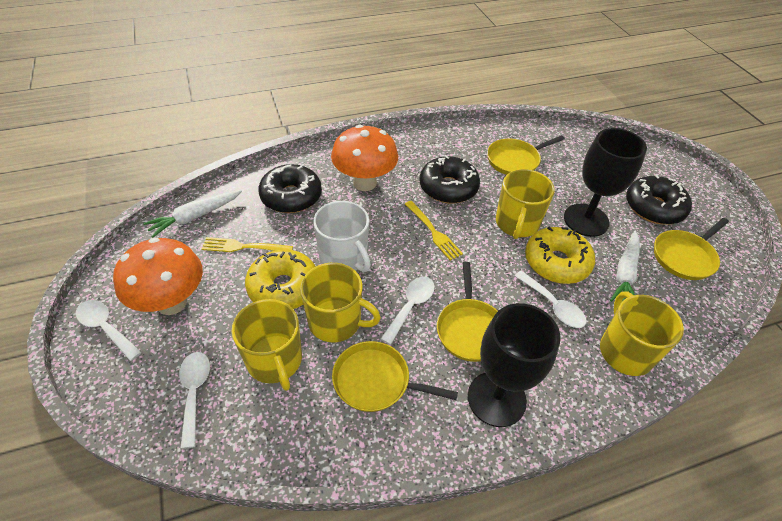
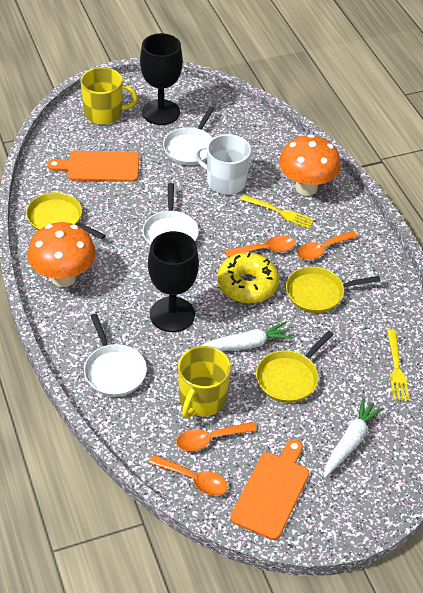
black donut: 3 -> 0
orange cutting board: 0 -> 2
orange spoon: 0 -> 4
white pan: 0 -> 3
white spoon: 4 -> 0
yellow donut: 2 -> 1
yellow mug: 4 -> 2
yellow pan: 4 -> 3

